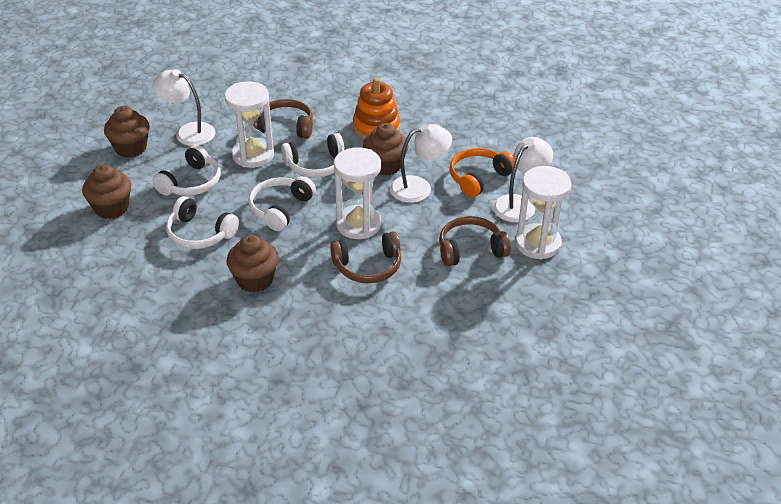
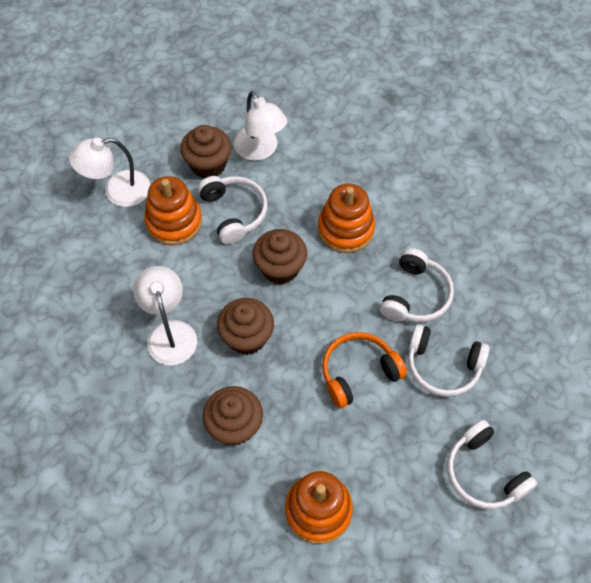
brown headphones: 3 -> 0
orange stacking toy: 1 -> 3
white hourglass: 3 -> 0

